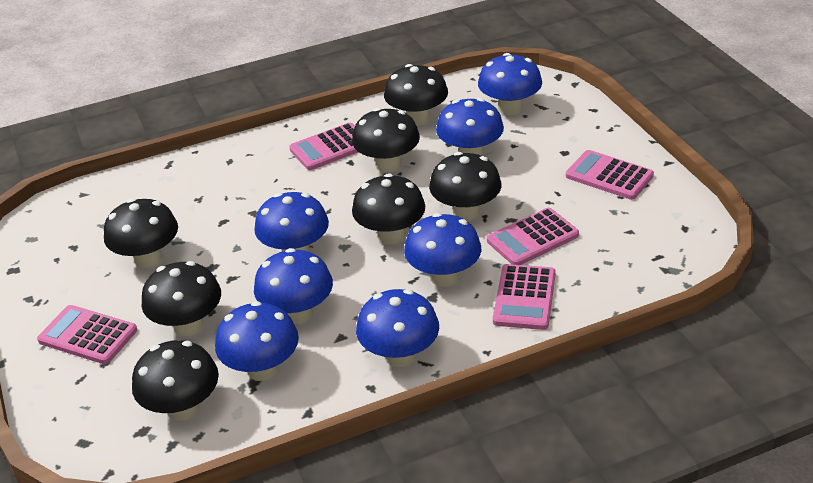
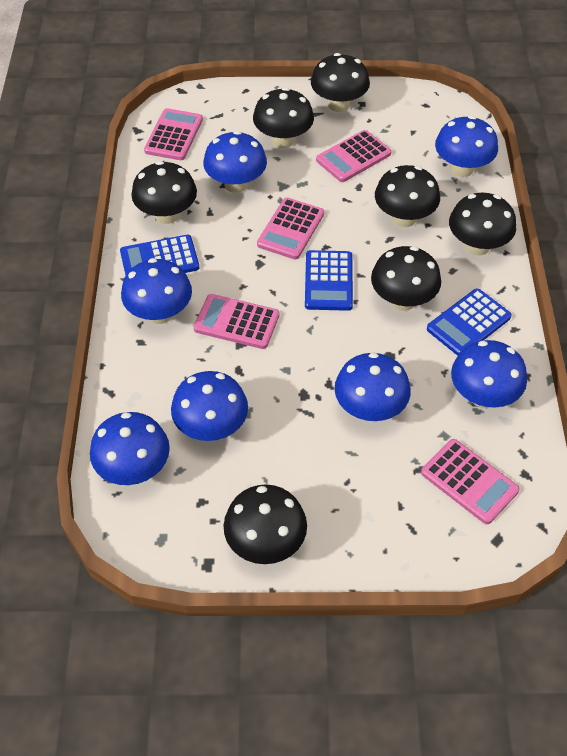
blue calculator: 0 -> 3

